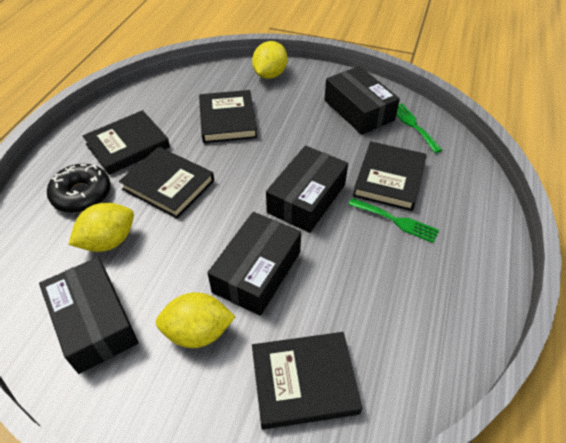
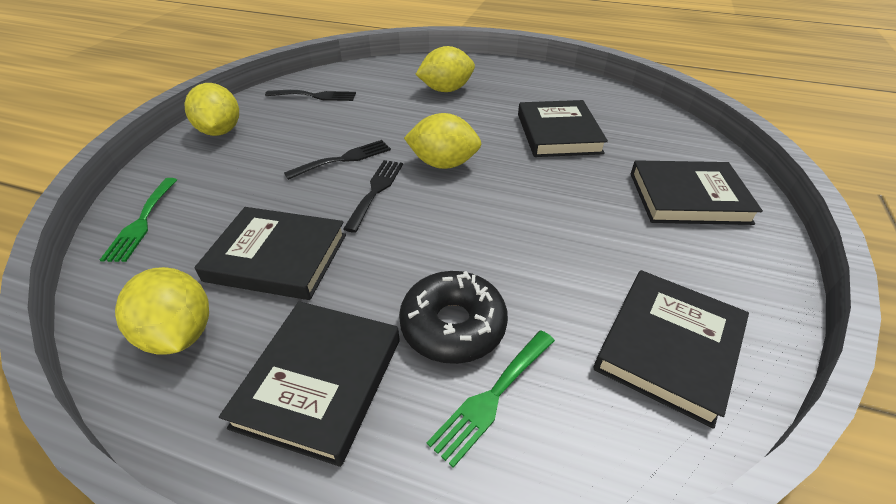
black box: 4 -> 0
black fork: 0 -> 3
yellow lemon: 3 -> 4

